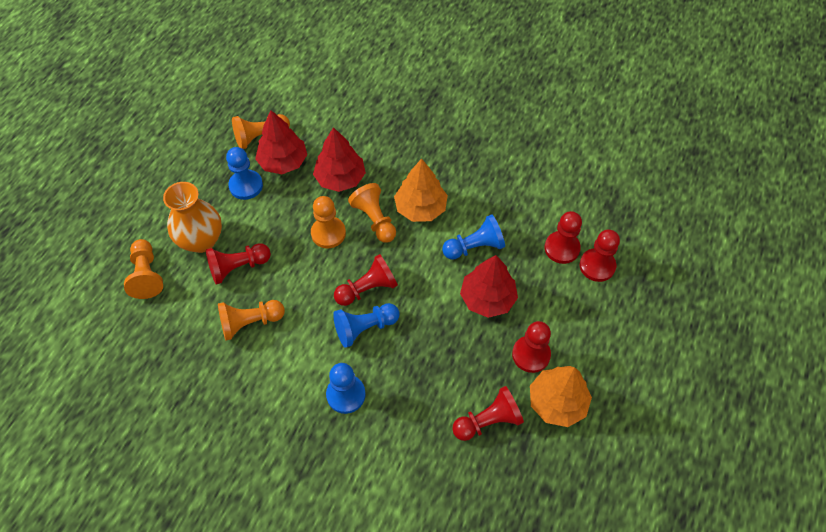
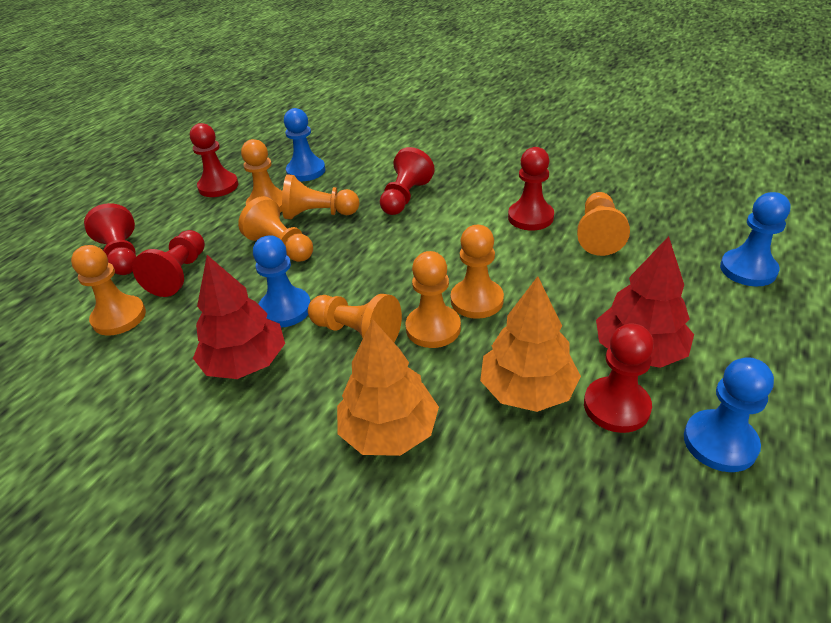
orange pawn: 5 -> 8
orange vase: 1 -> 0
red tree: 3 -> 2

